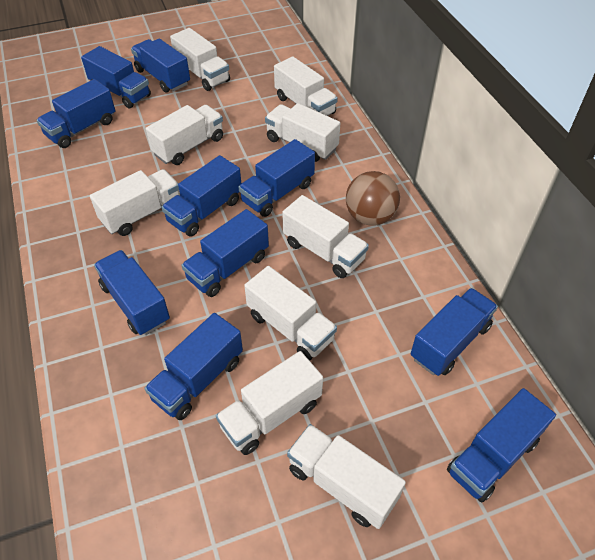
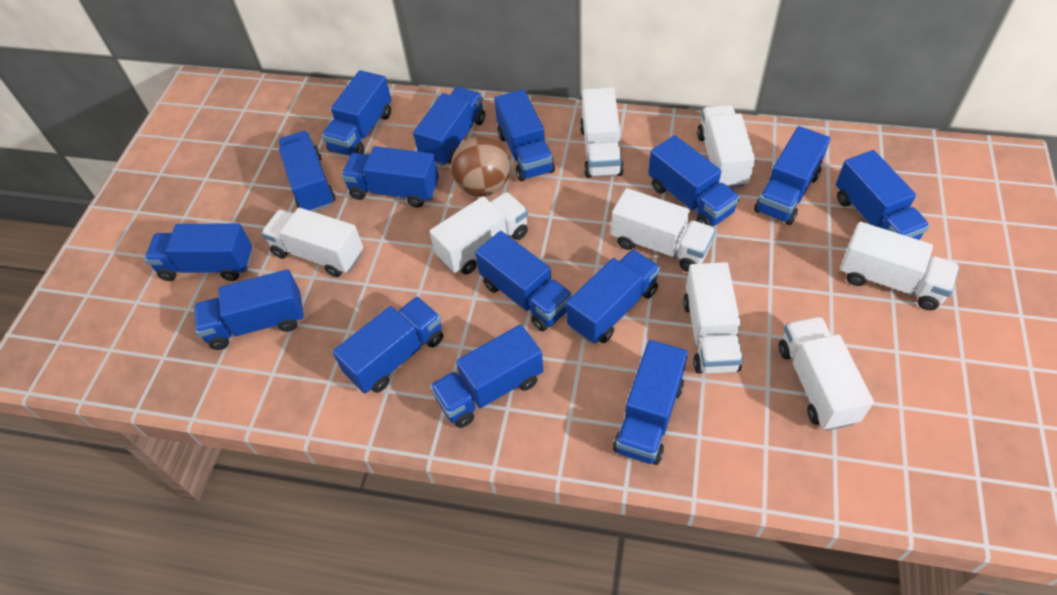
blue truck: 10 -> 15
white truck: 9 -> 8

